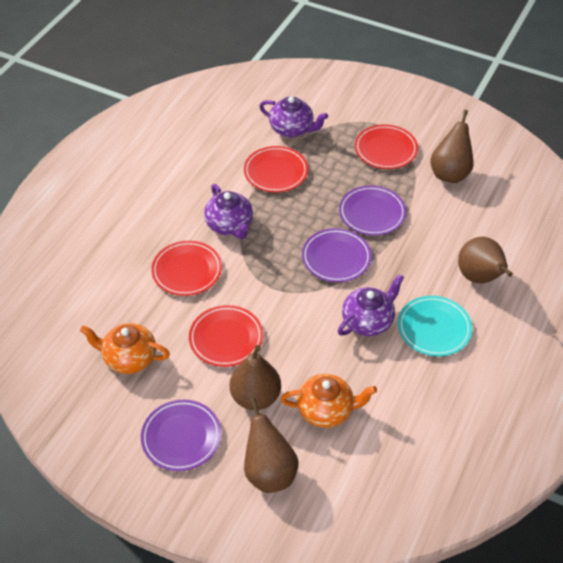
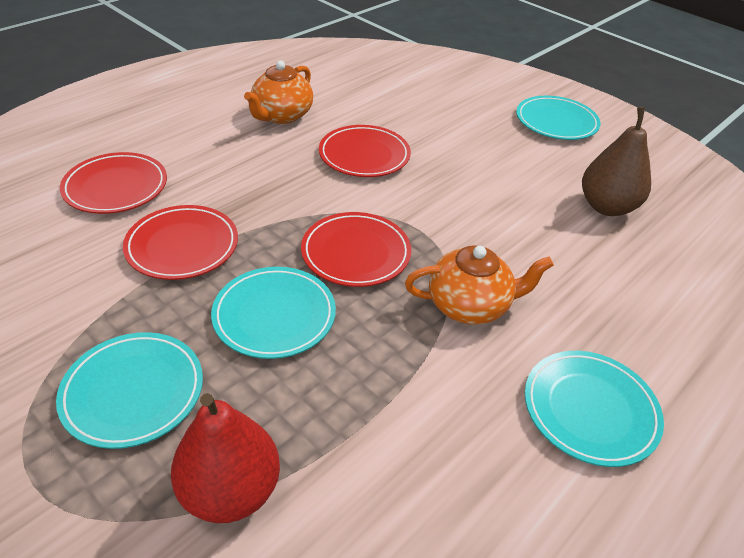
brown pear: 4 -> 1
purple plate: 3 -> 0
purple teapot: 3 -> 0
red pear: 0 -> 1
turquoise plate: 1 -> 4

